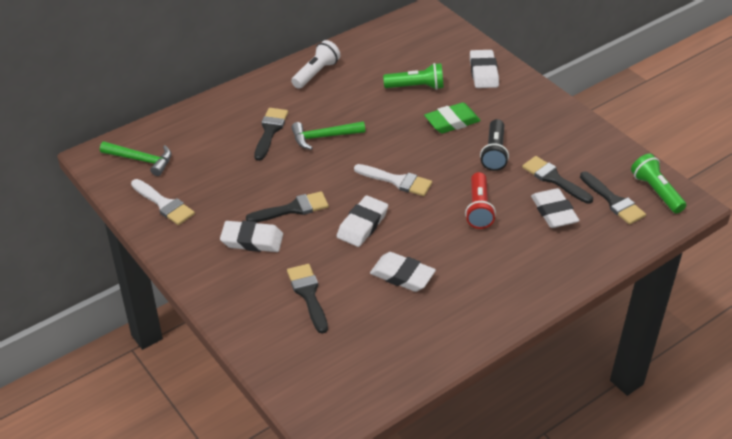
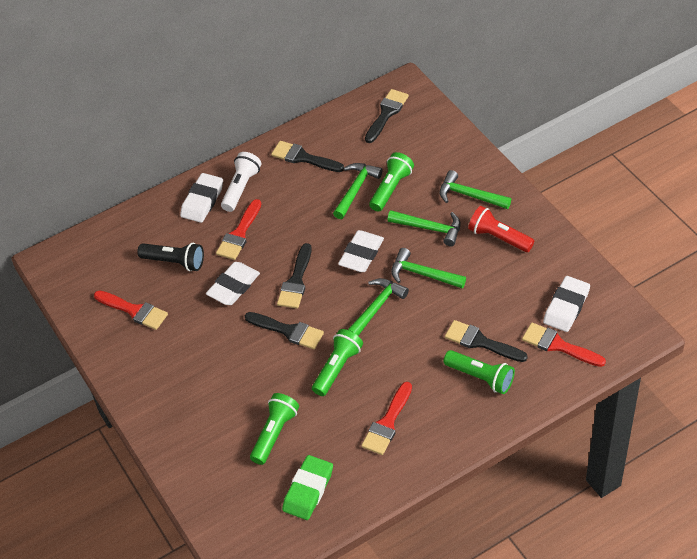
green flashlight: 2 -> 4
green hammer: 2 -> 5
red brush: 0 -> 4
white brush: 2 -> 0
white eraser: 5 -> 4

